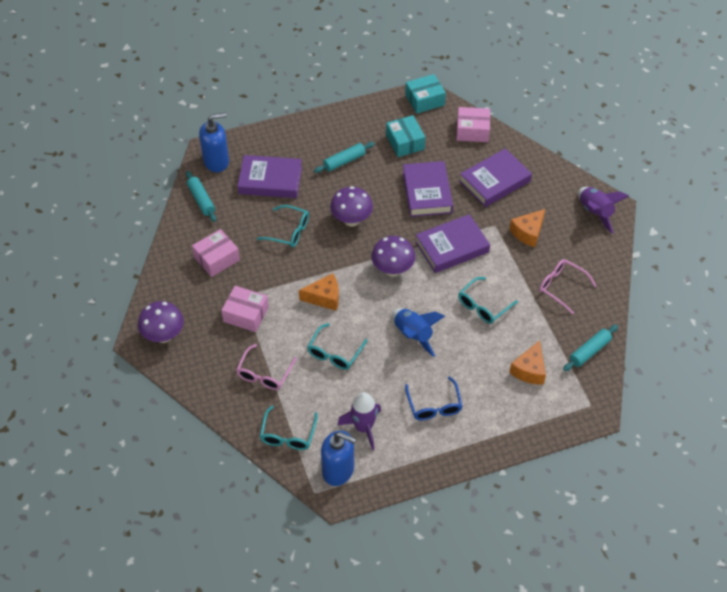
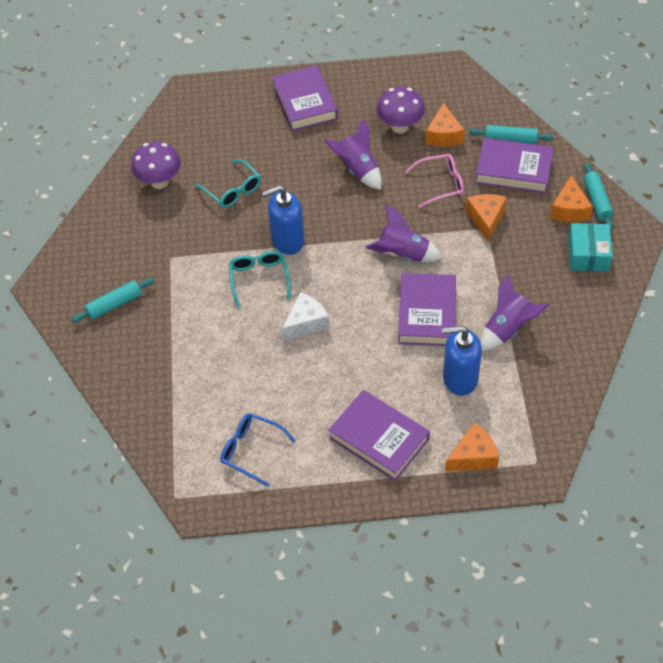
blue rocket: 1 -> 0
orange cheese: 3 -> 4
pink box: 3 -> 0
pink glasses: 2 -> 1
purple mushroom: 3 -> 2
purple rocket: 2 -> 3
turquoise box: 2 -> 1
turquoise glasses: 4 -> 2
white cheese: 0 -> 1

